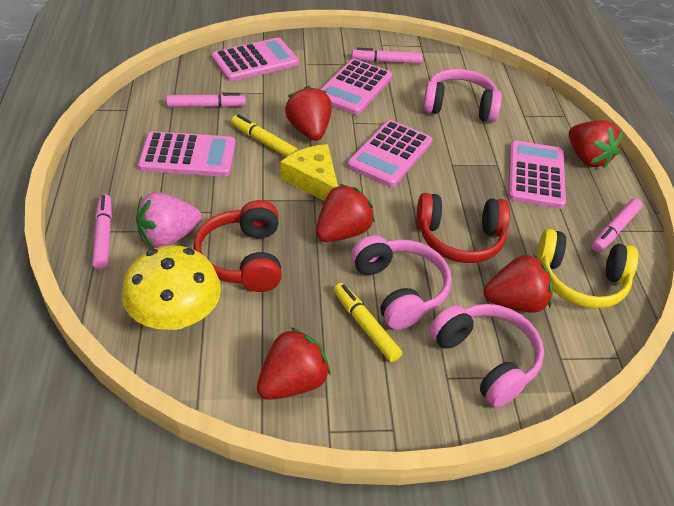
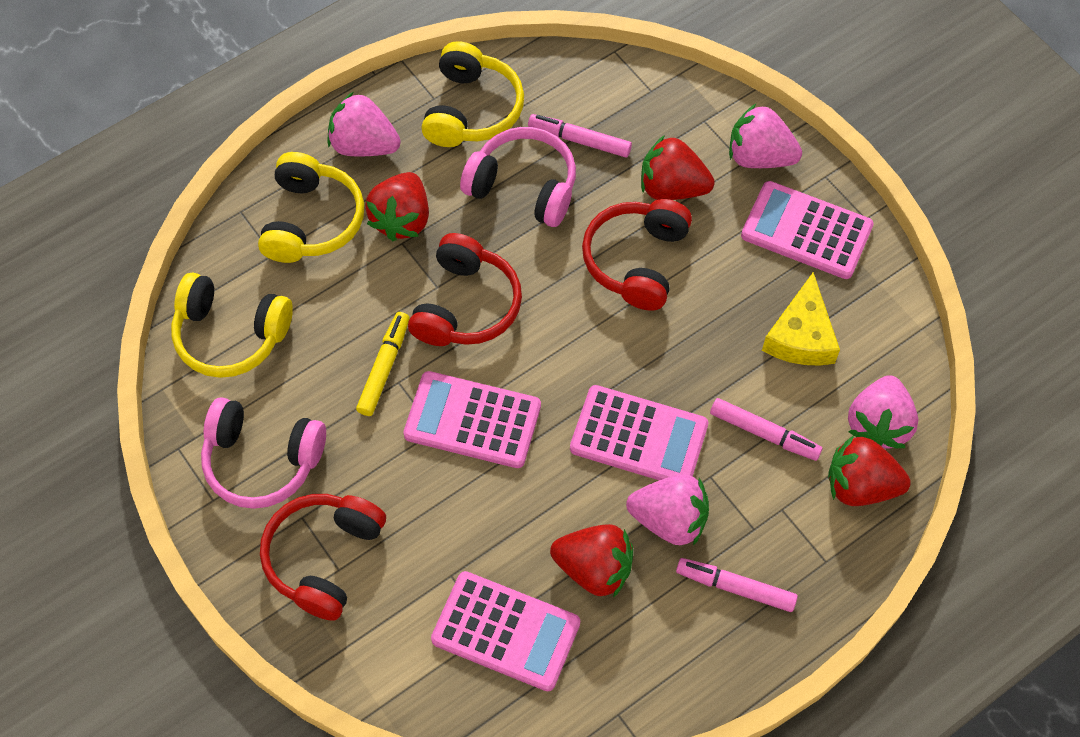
pink calculator: 5 -> 4
pink headphones: 3 -> 2
pink marker: 4 -> 3
pink strawberry: 1 -> 4
red headphones: 2 -> 3
red strawberry: 5 -> 4
yellow headphones: 1 -> 3
yellow marker: 2 -> 1
yellow mushroom: 1 -> 0

